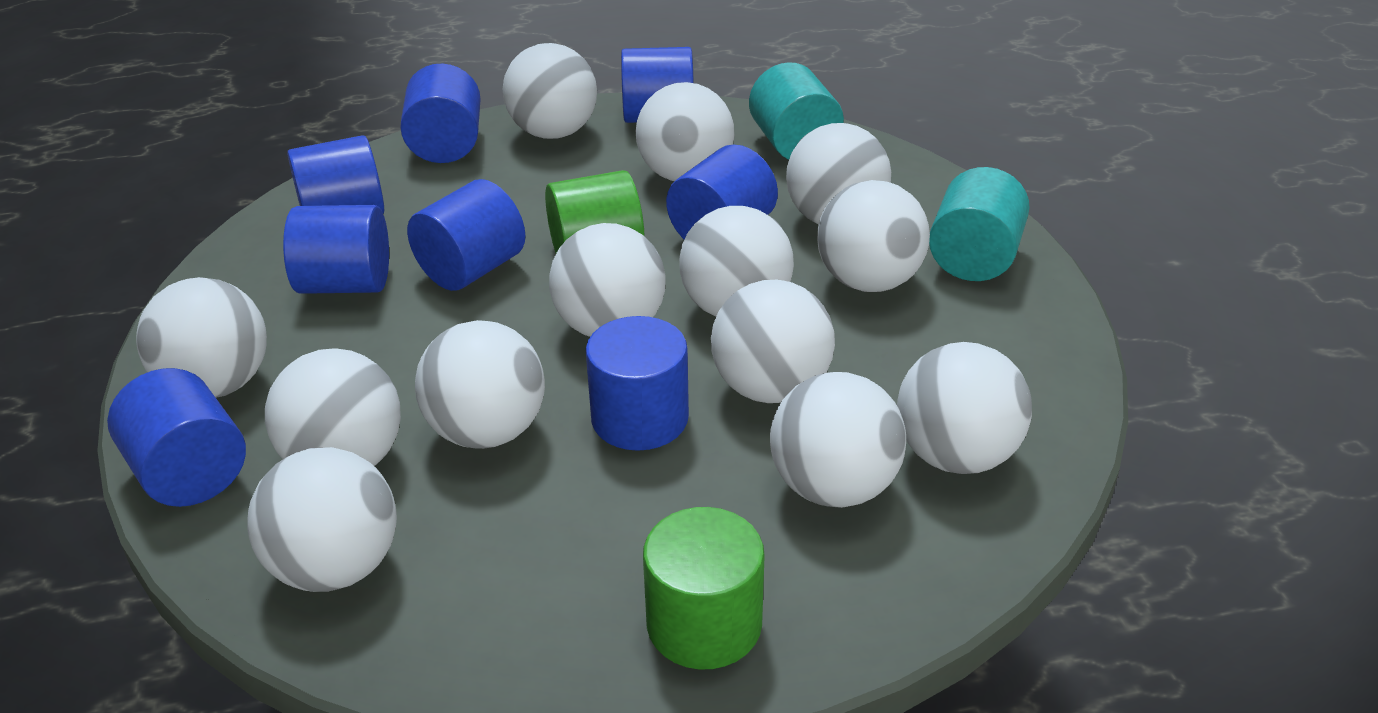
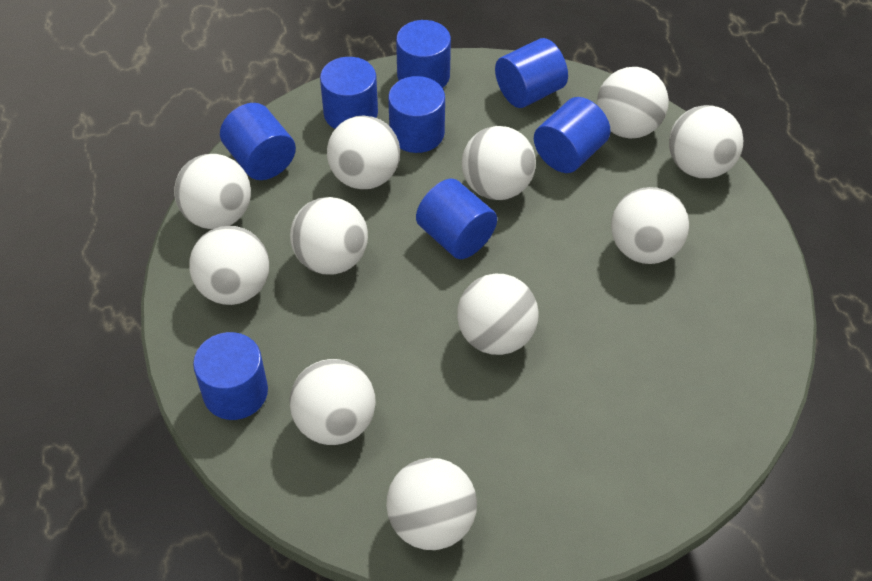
green cylinder: 2 -> 0
turquoise cylinder: 2 -> 0
white ball: 13 -> 11

